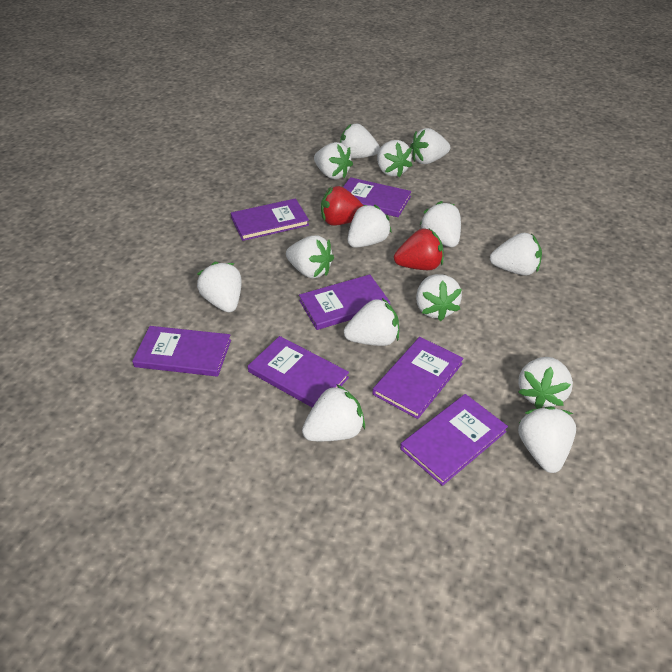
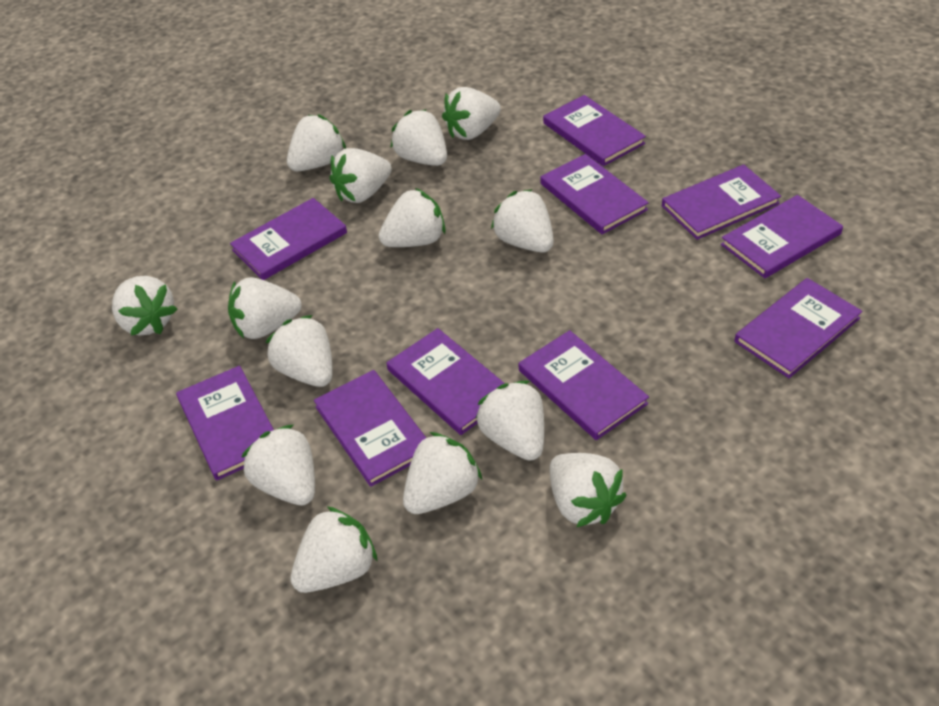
purple book: 7 -> 10
red strawberry: 2 -> 0

